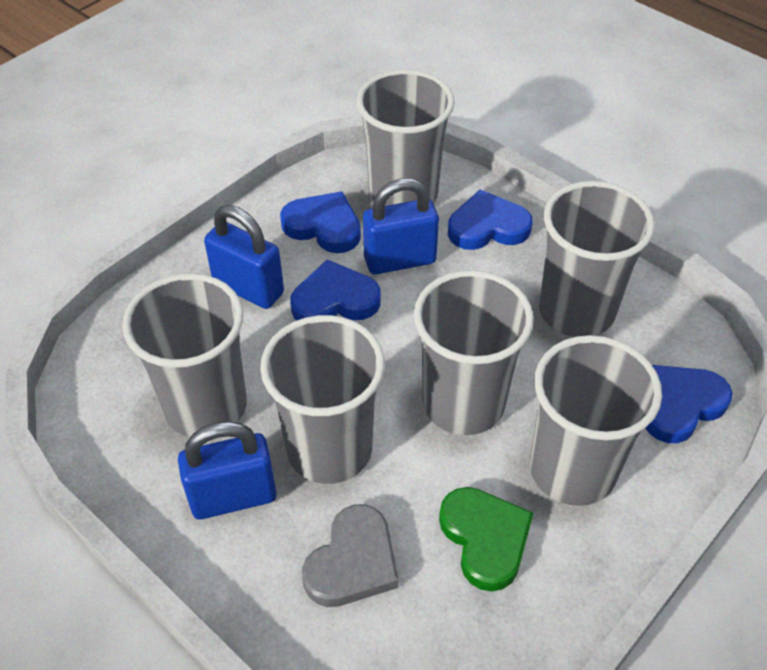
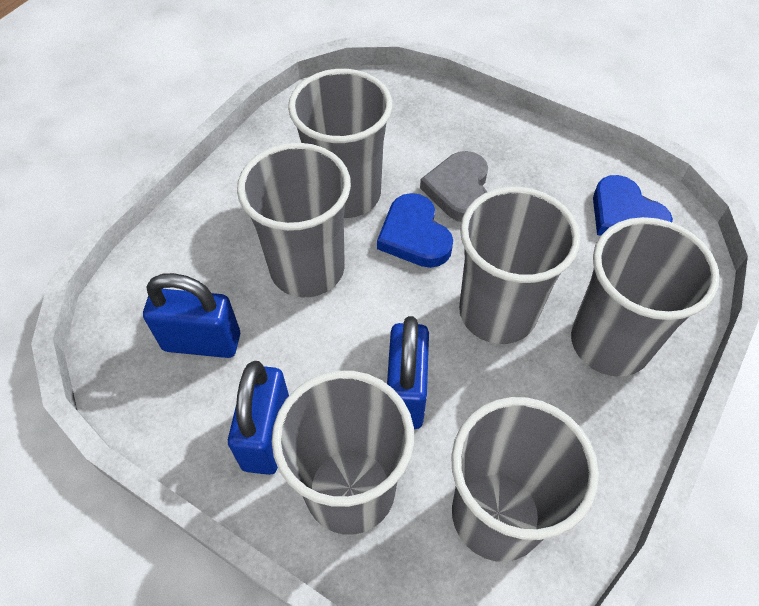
blue heart: 4 -> 2
green heart: 1 -> 0

